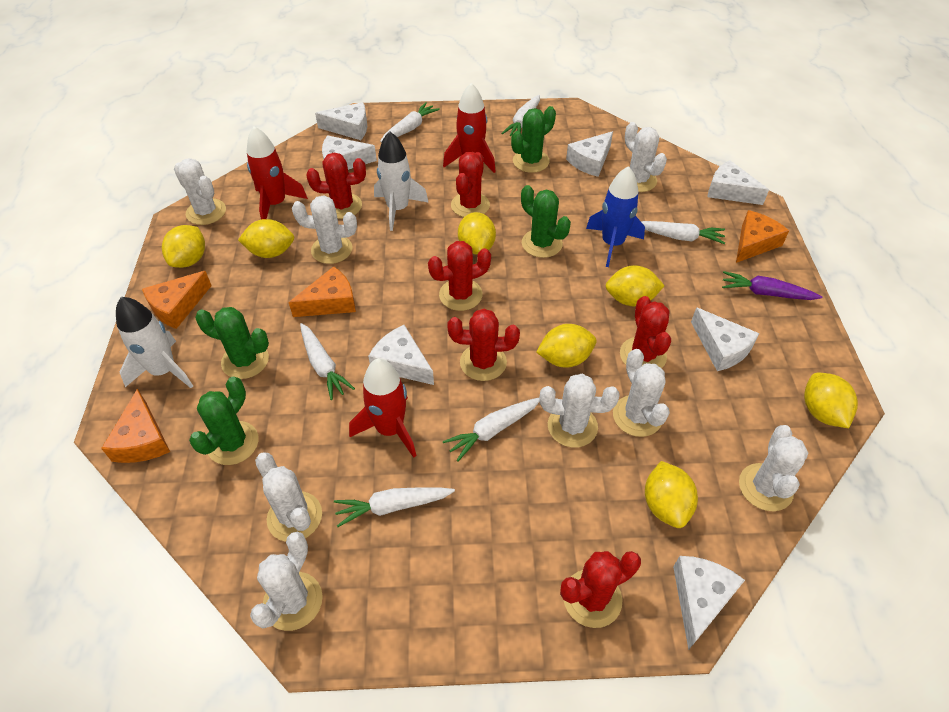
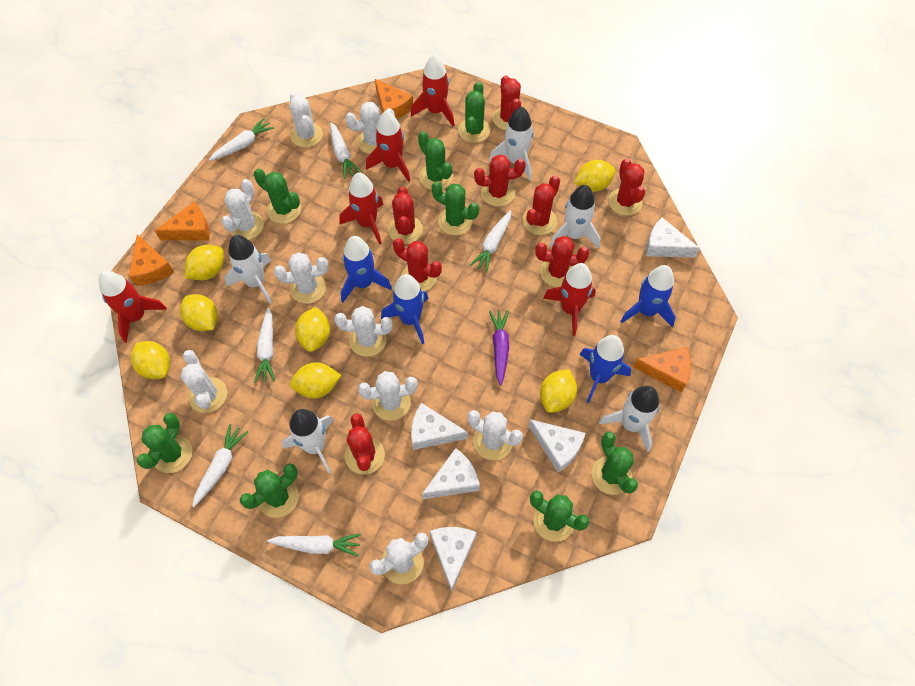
blue rocket: 1 -> 4
green cactus: 4 -> 8
red cactus: 6 -> 8
red rocket: 3 -> 5
white cactus: 8 -> 9
white cheese: 7 -> 5
white rocket: 2 -> 5

